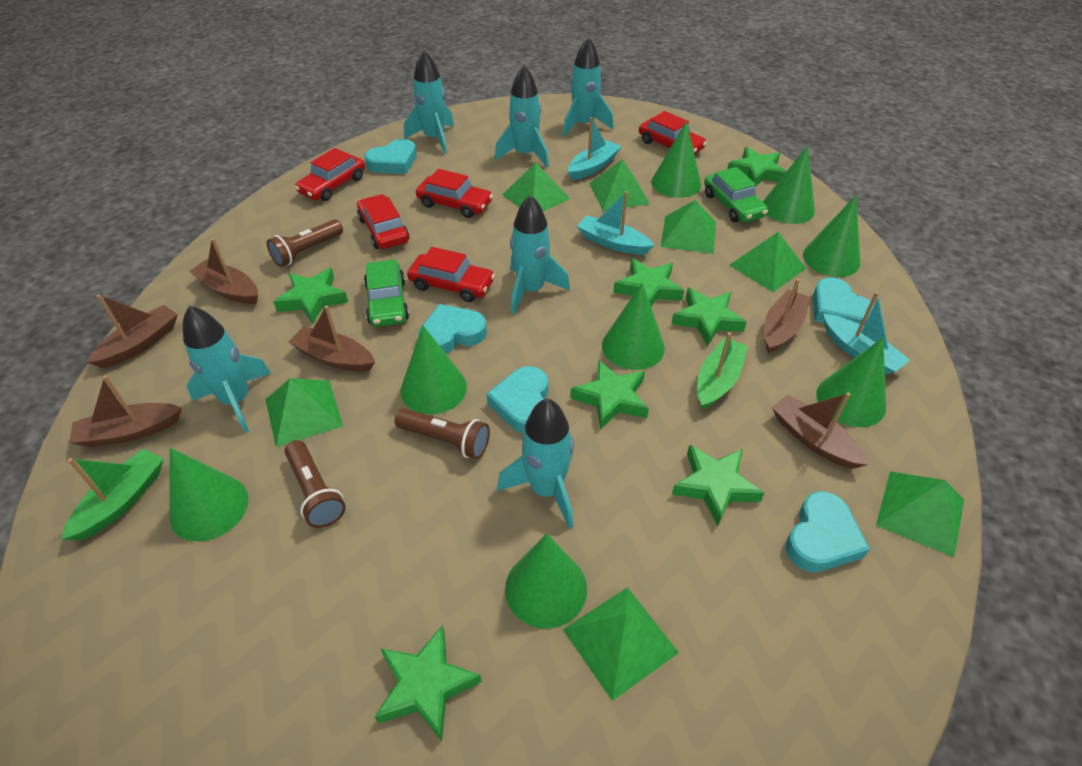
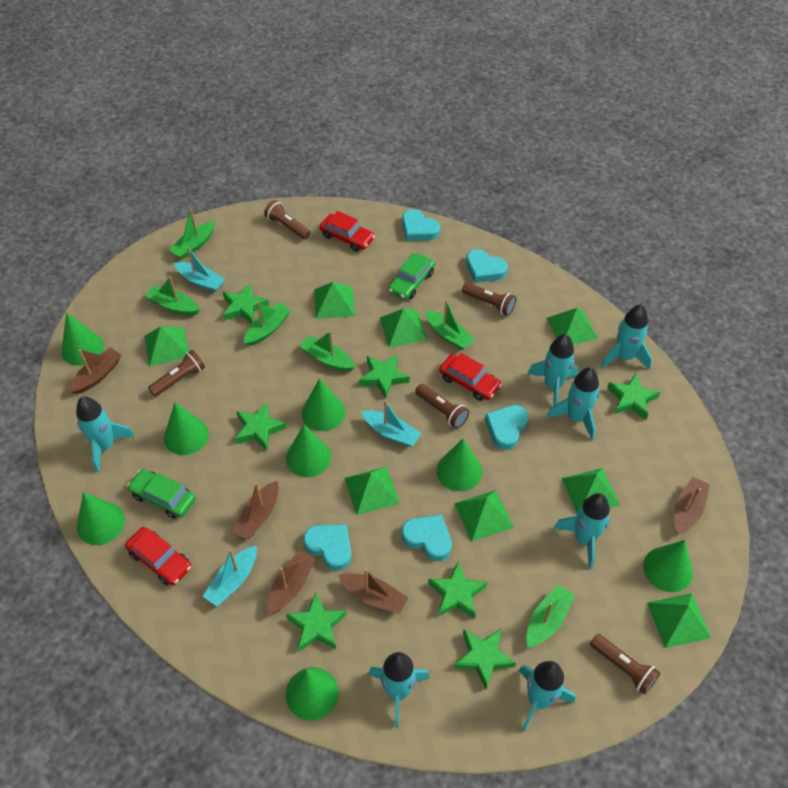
brown boat: 6 -> 5
brown flashlight: 3 -> 5
green boat: 2 -> 6
green pyramid: 7 -> 8
red car: 5 -> 3
turquoise rocket: 6 -> 7

